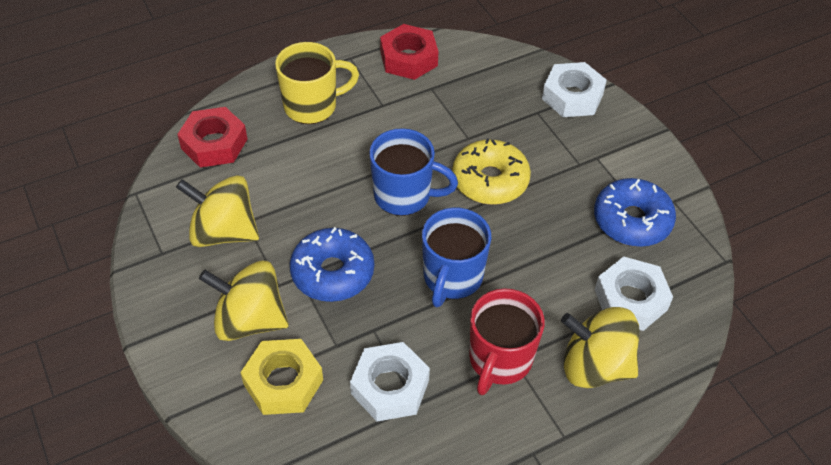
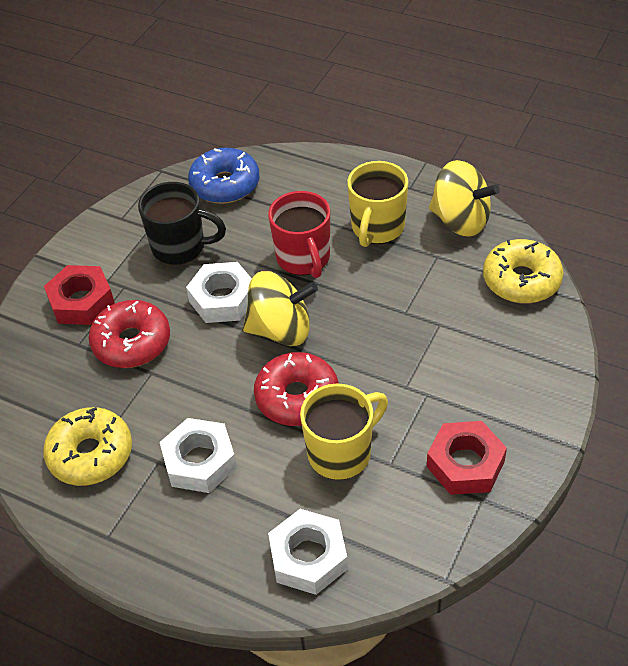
black mug: 0 -> 1
blue donut: 2 -> 1
blue mug: 2 -> 0
red donut: 0 -> 2
yellow donut: 1 -> 2
yellow mug: 1 -> 2
yellow nut: 1 -> 0
yellow spinning top: 3 -> 2

